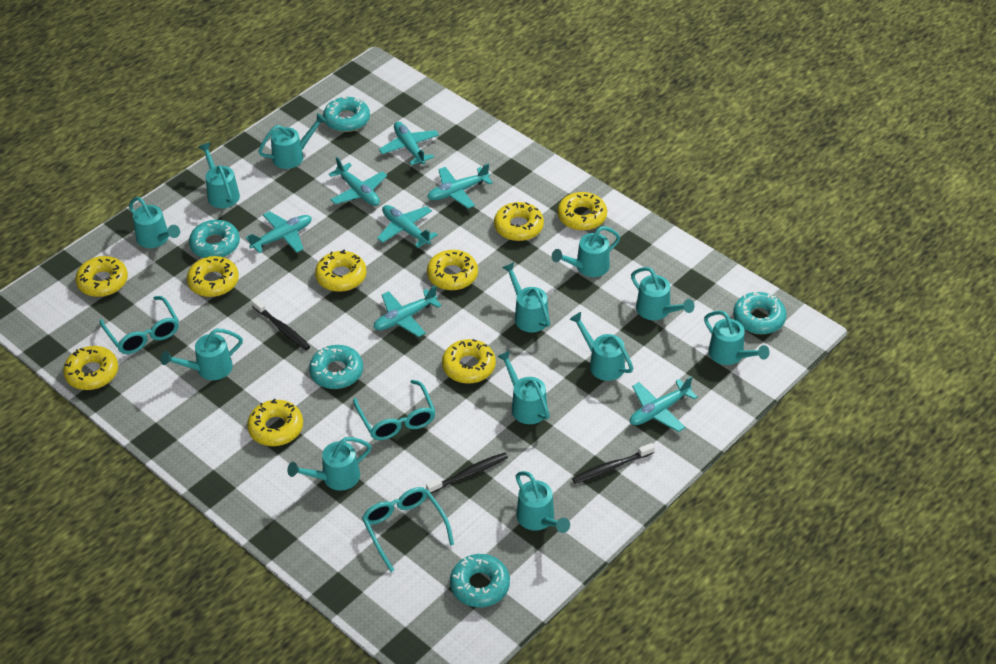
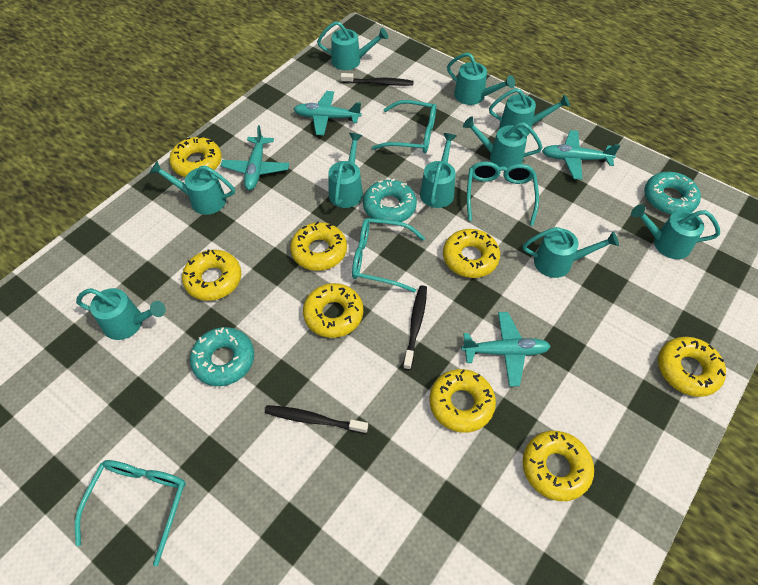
turquoise donut: 5 -> 3
turquoise glasses: 3 -> 4
turquoise plane: 7 -> 4
turquoise watering can: 12 -> 10
yellow donut: 9 -> 8

